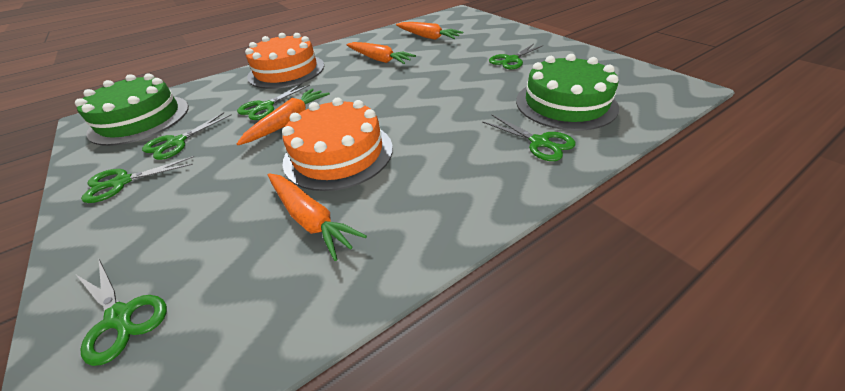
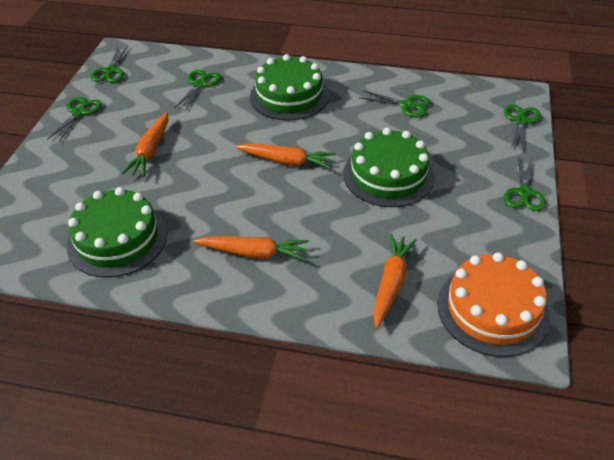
green cake: 2 -> 3
orange cake: 2 -> 1

